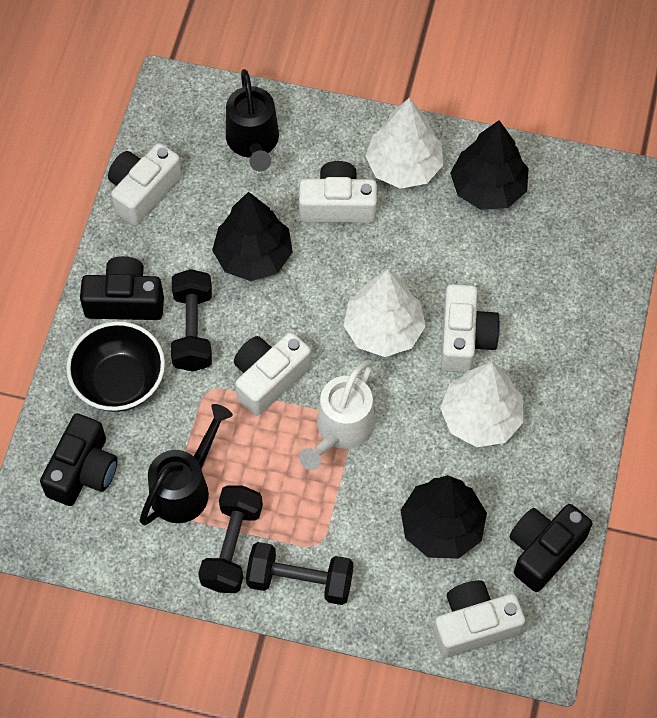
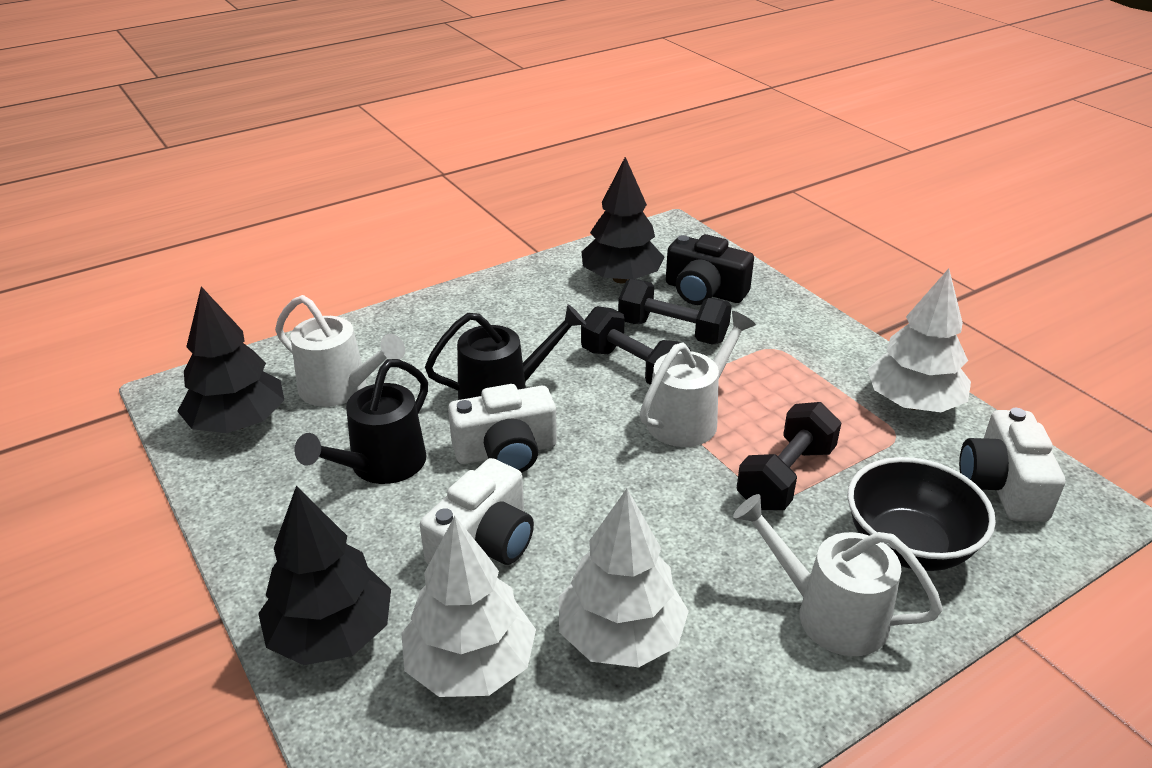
black camera: 3 -> 1
white camera: 5 -> 3
white watering can: 1 -> 3

